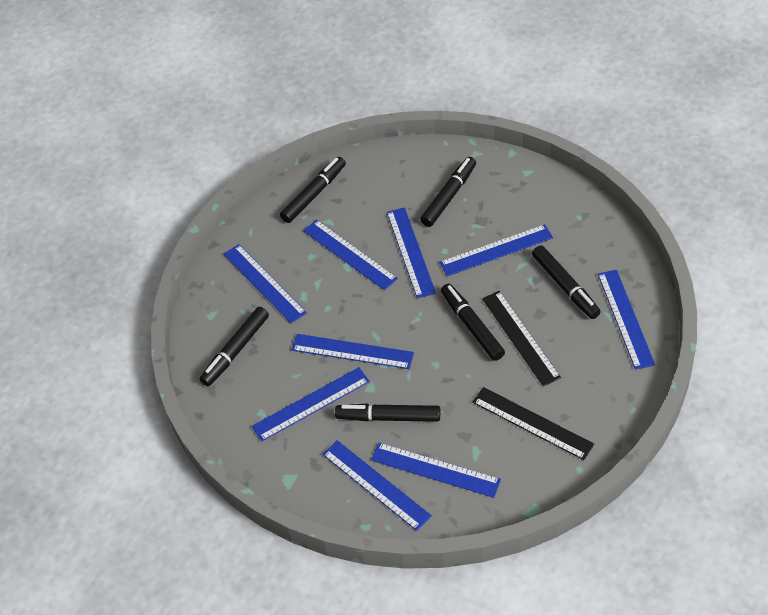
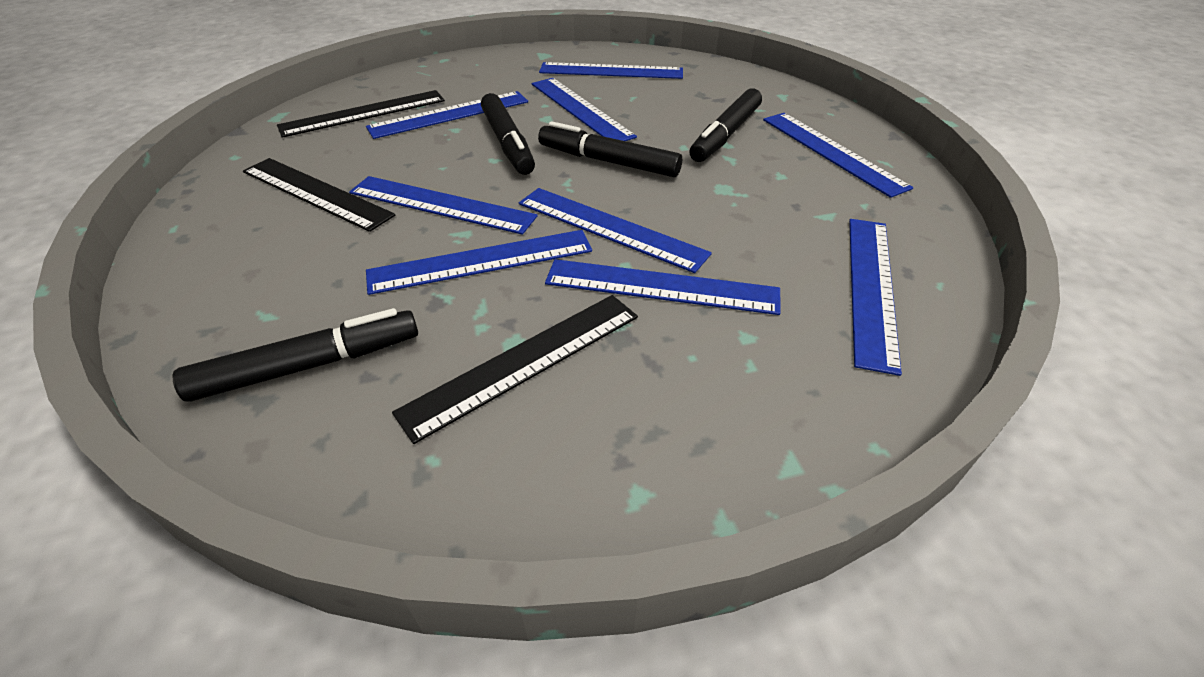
black marker: 6 -> 4
black ruler: 2 -> 3

